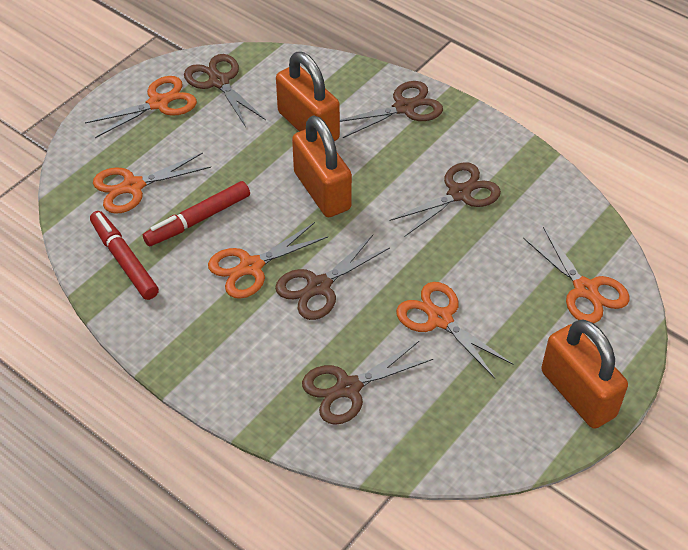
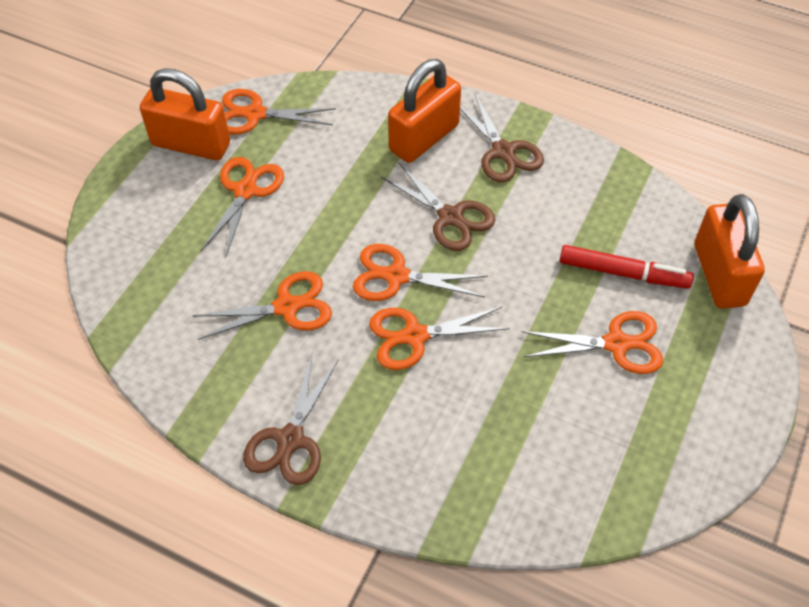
brown scissors: 5 -> 3
orange scissors: 5 -> 6
red marker: 2 -> 1

